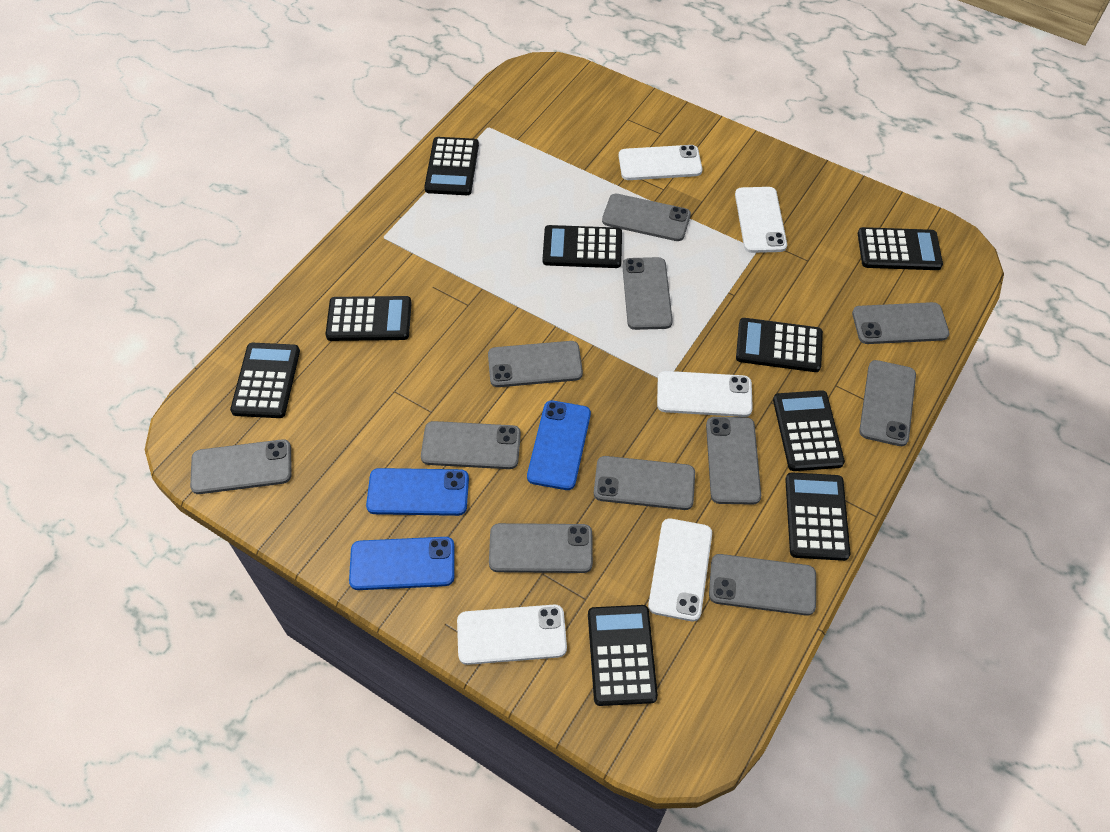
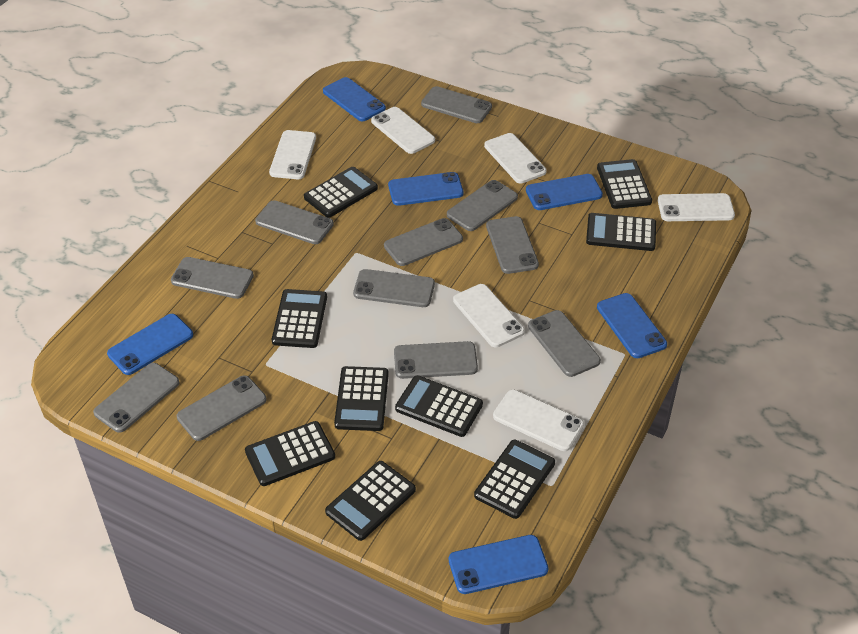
blue phone: 3 -> 6
white phone: 5 -> 6

